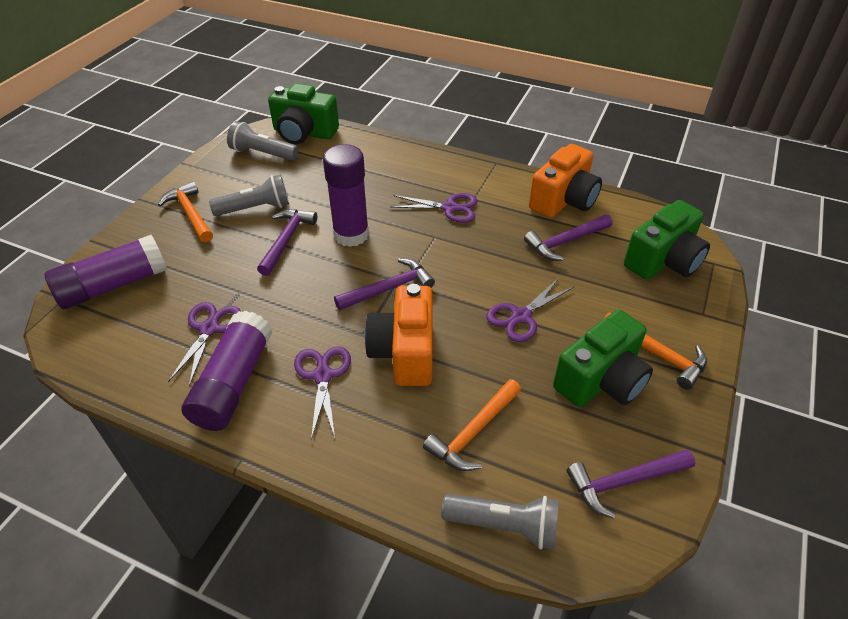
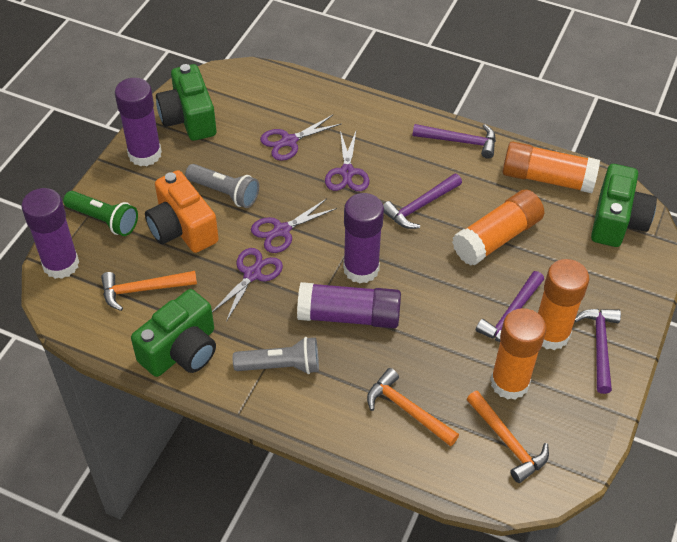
green flashlight: 0 -> 1
grey flashlight: 3 -> 2
orange camera: 2 -> 1
orange glue stick: 0 -> 4
purple glue stick: 3 -> 4

